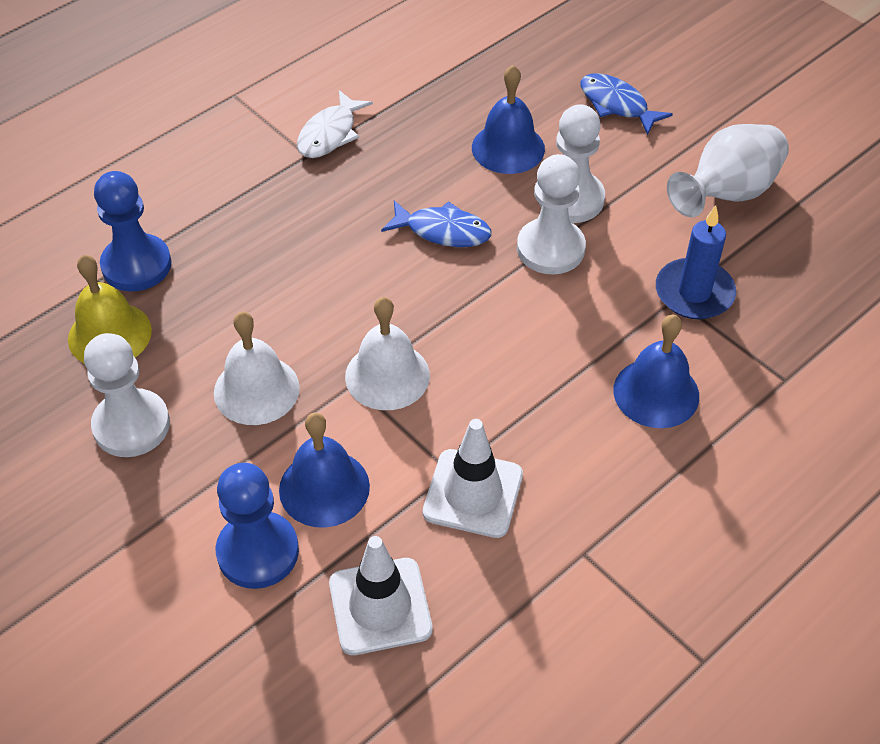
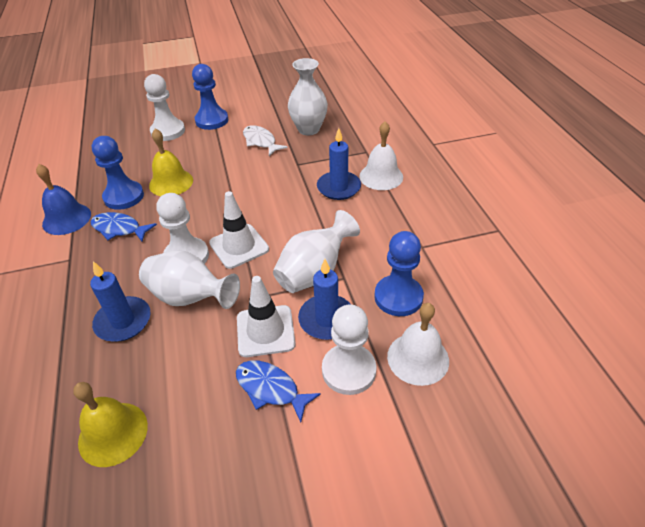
blue bell: 3 -> 1
blue candle: 1 -> 3
blue pawn: 2 -> 3
white vase: 1 -> 3
yellow bell: 1 -> 2

